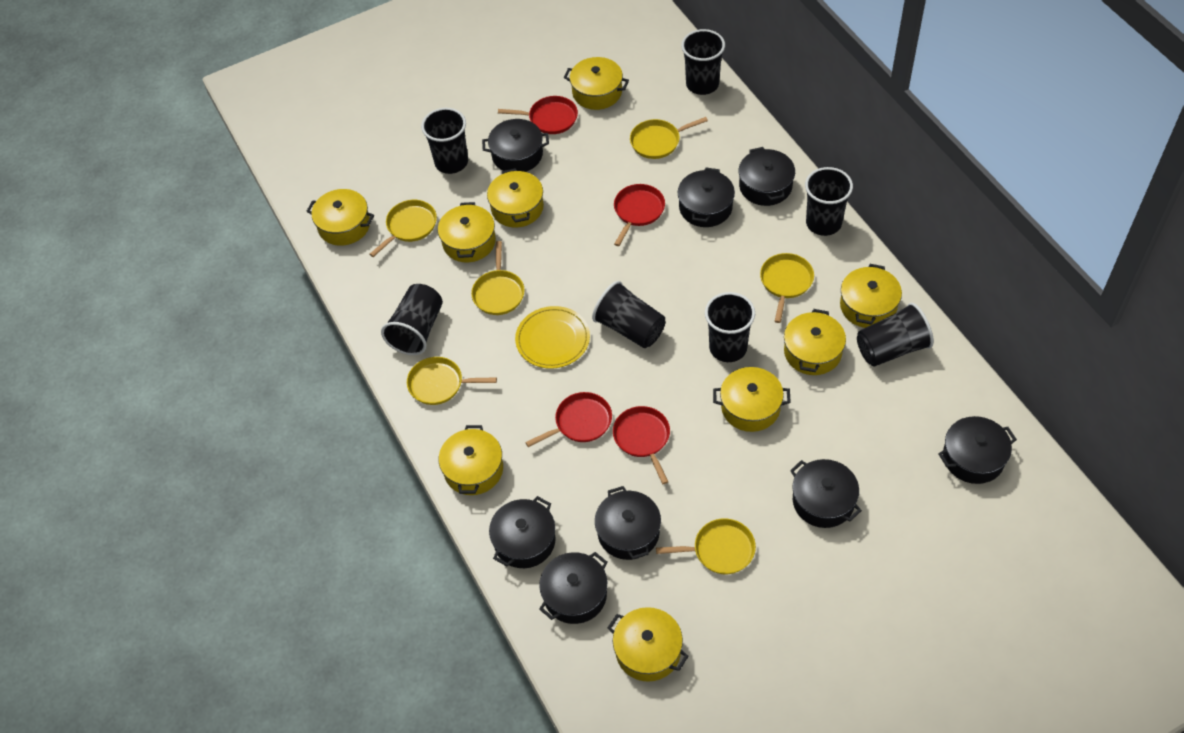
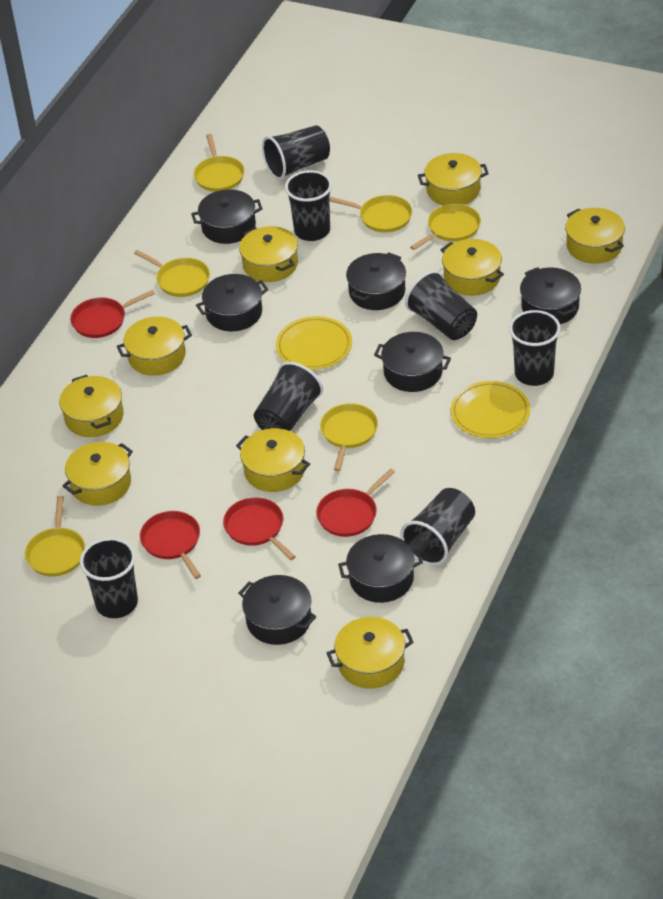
black pot: 8 -> 7
yellow plate: 1 -> 2

